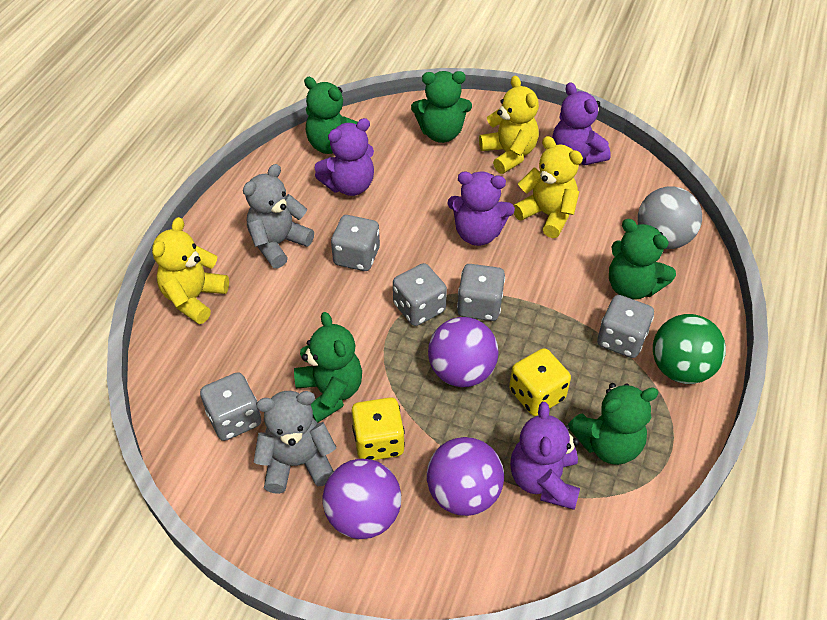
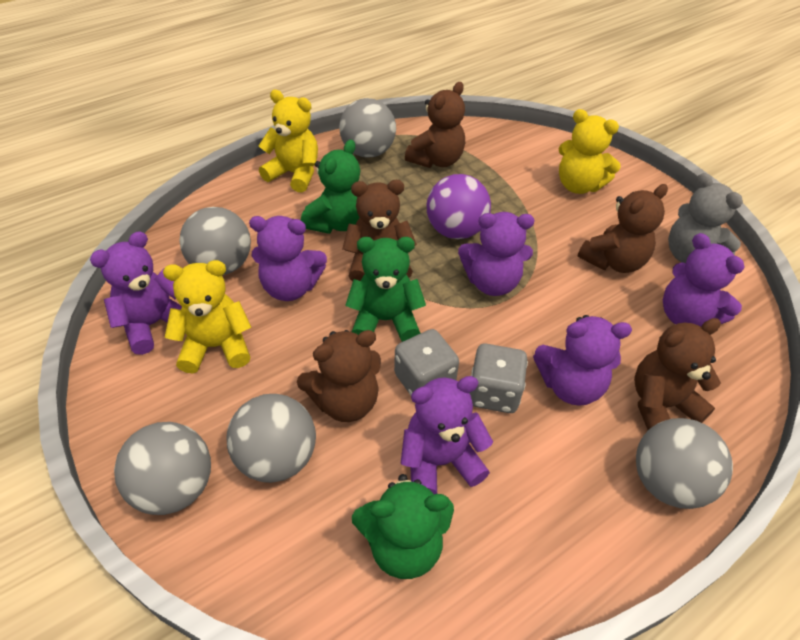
brown teddy bear: 0 -> 5
green ball: 1 -> 0
green teddy bear: 5 -> 3
grey ball: 1 -> 5
grey dice: 5 -> 2
grey teddy bear: 2 -> 1
purple ball: 3 -> 1
purple teddy bear: 4 -> 6
yellow dice: 2 -> 0

